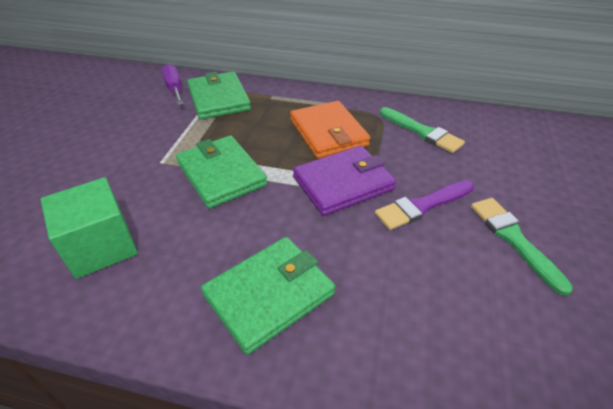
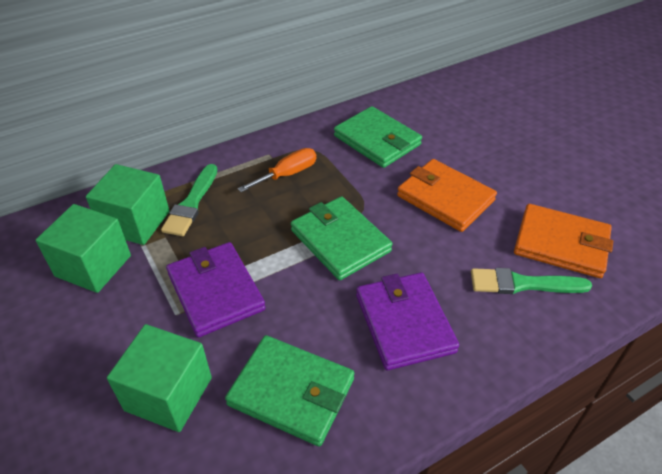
green cube: 1 -> 3
orange screwdriver: 0 -> 1
orange wallet: 1 -> 2
purple brush: 1 -> 0
purple screwdriver: 1 -> 0
purple wallet: 1 -> 2

